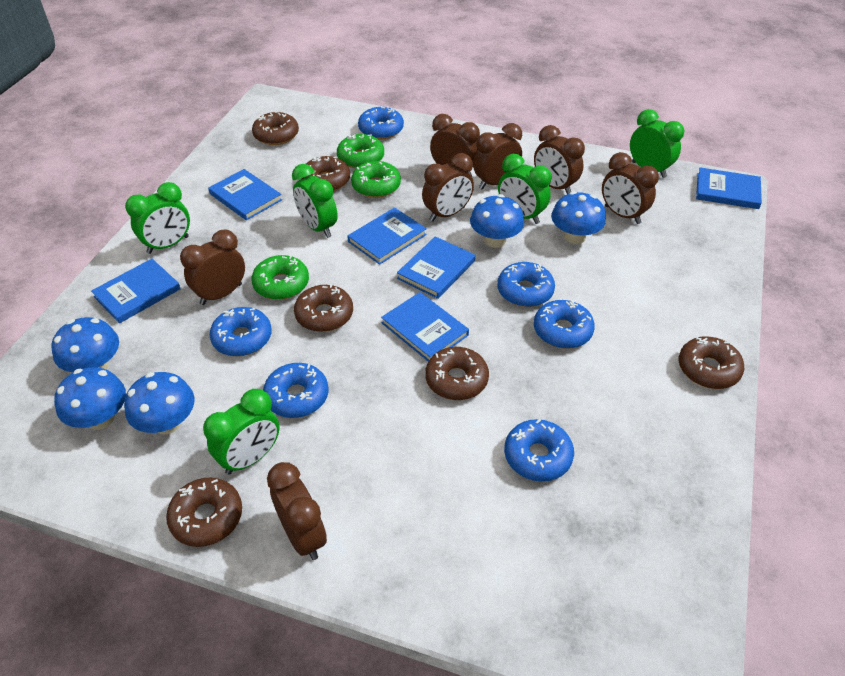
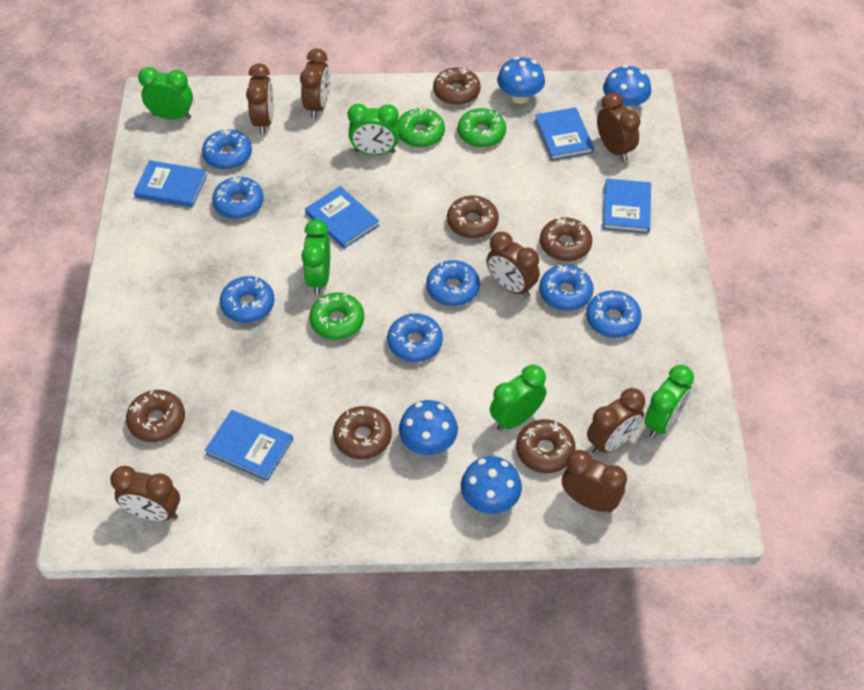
blue book: 6 -> 5
blue donut: 6 -> 7
blue mushroom: 5 -> 4

